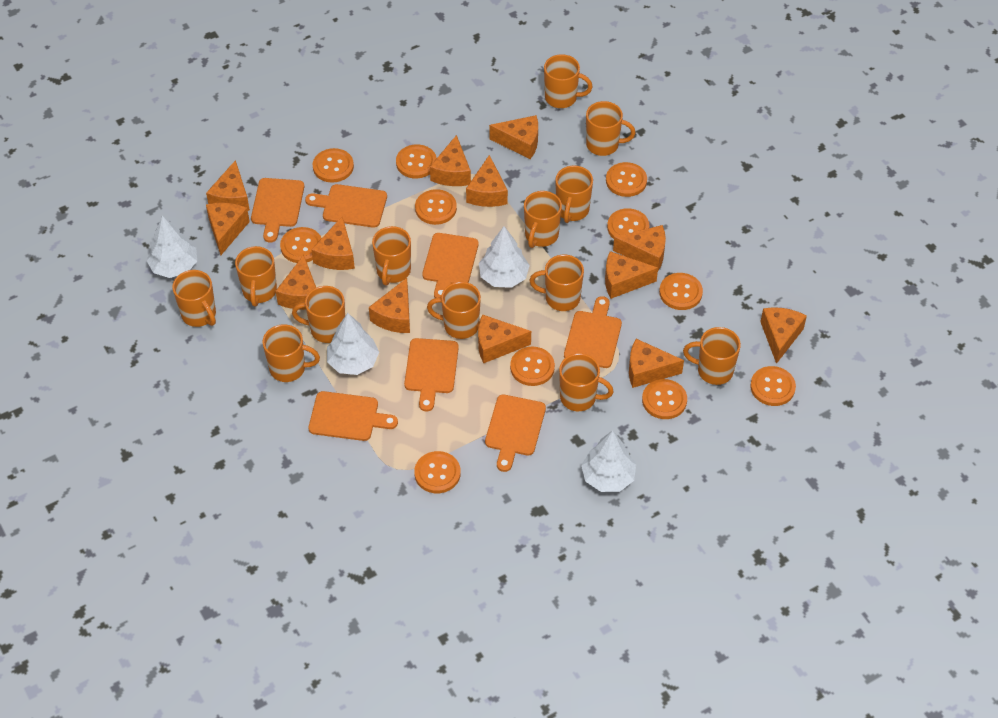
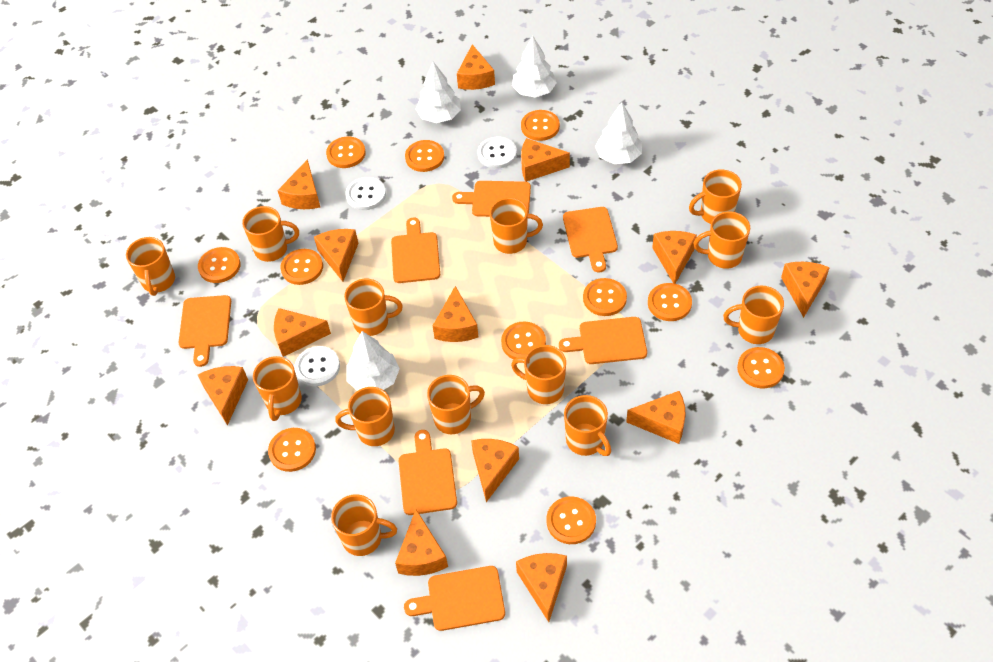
white button: 0 -> 3

